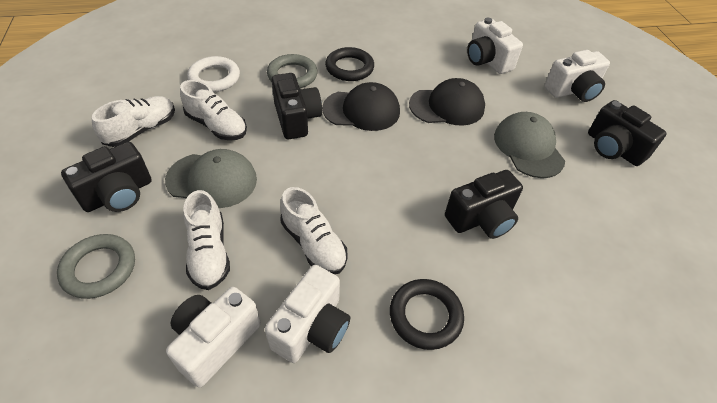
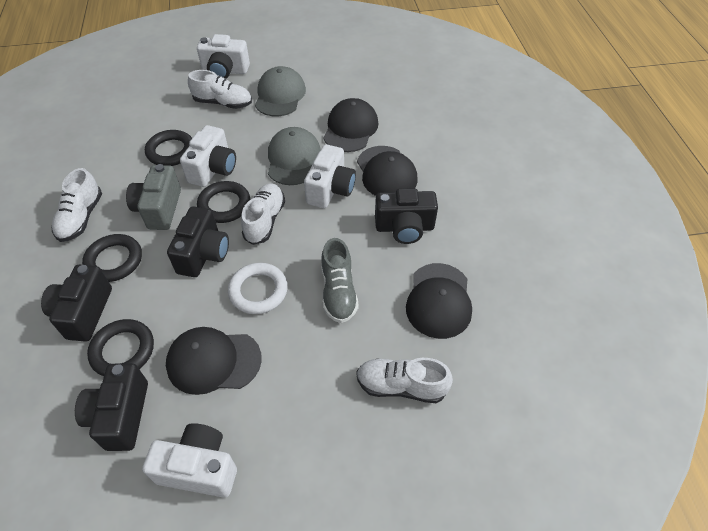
black cap: 2 -> 4
black ring: 2 -> 4
grey camera: 0 -> 1
grey ring: 2 -> 0
grey shoe: 0 -> 1

